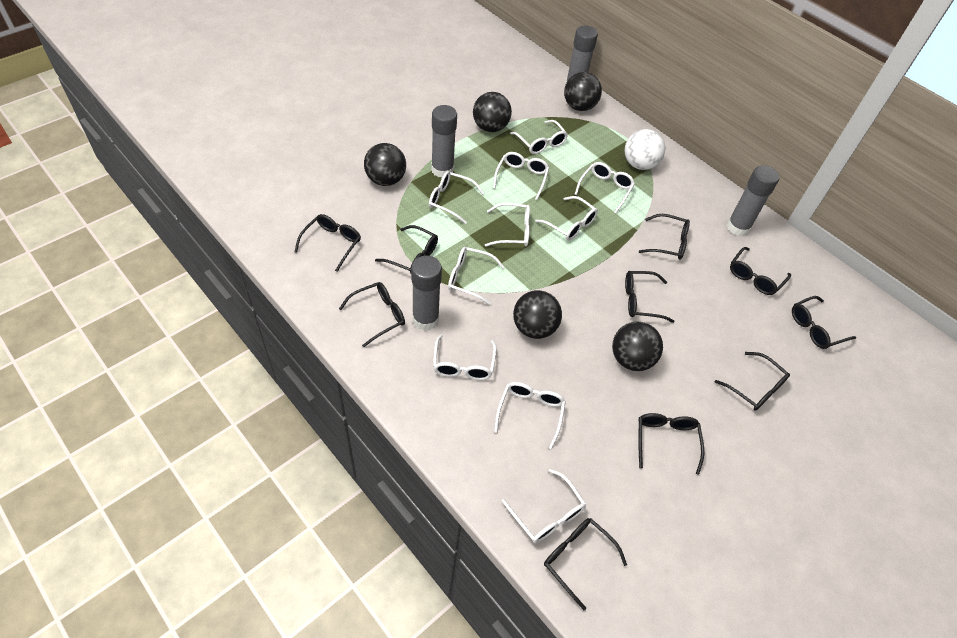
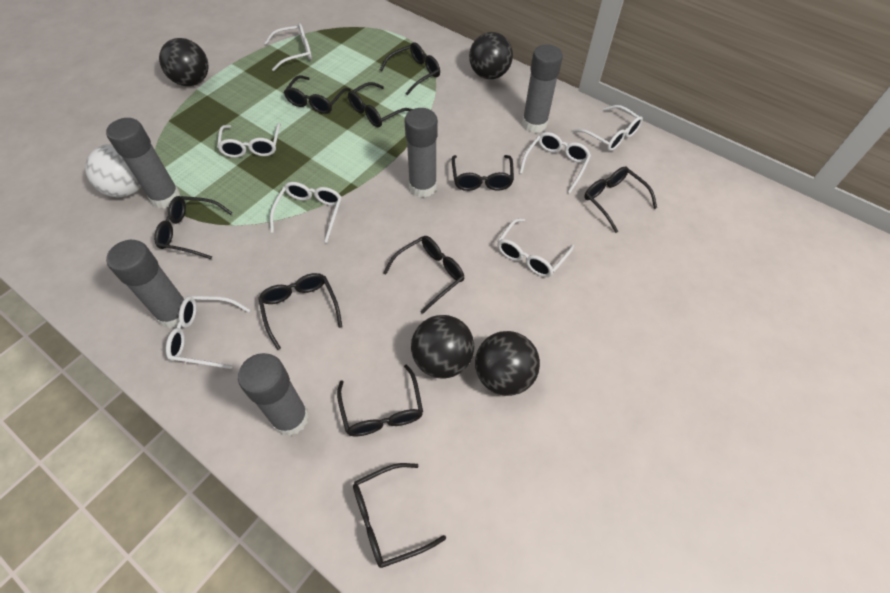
black ball: 5 -> 4
grey glue stick: 4 -> 5
white glasses: 10 -> 7

